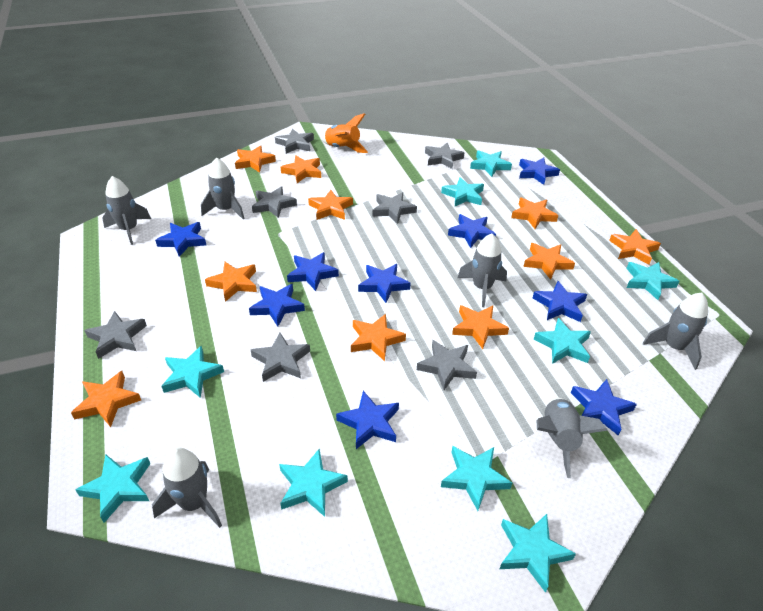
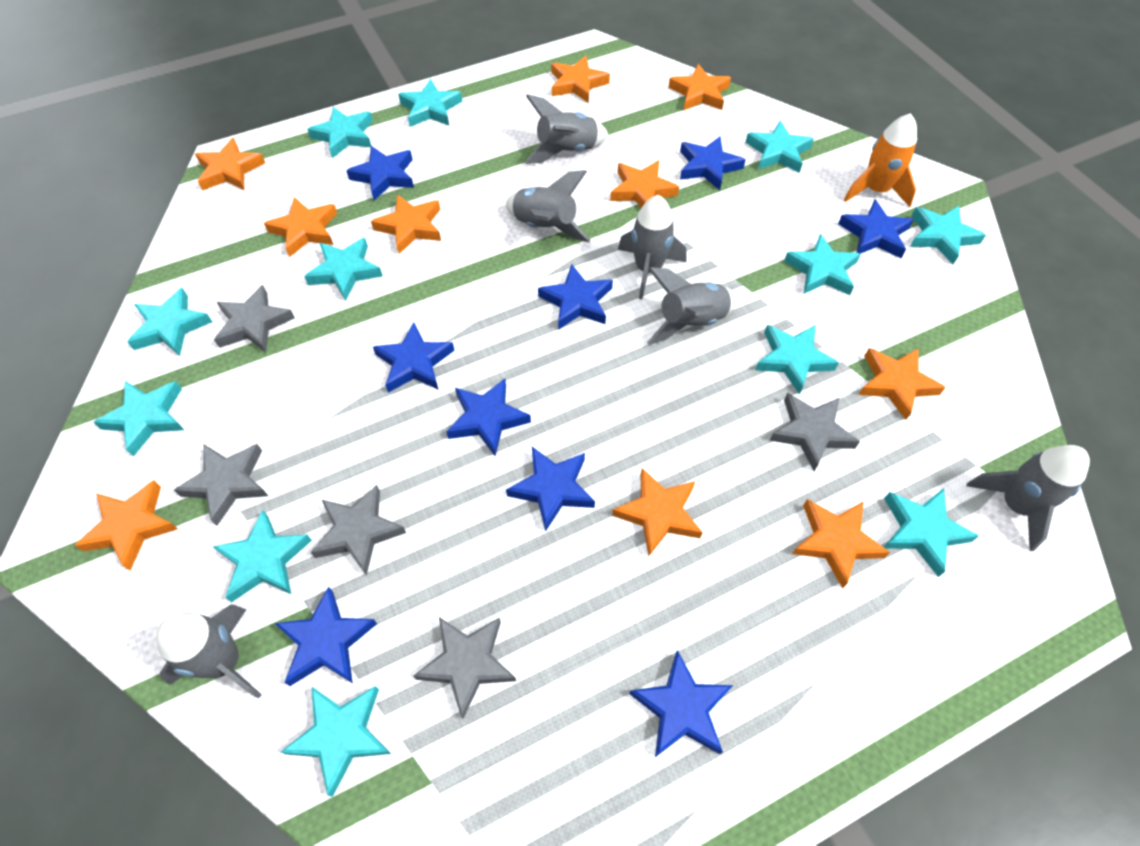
grey star: 7 -> 5
turquoise star: 9 -> 12

